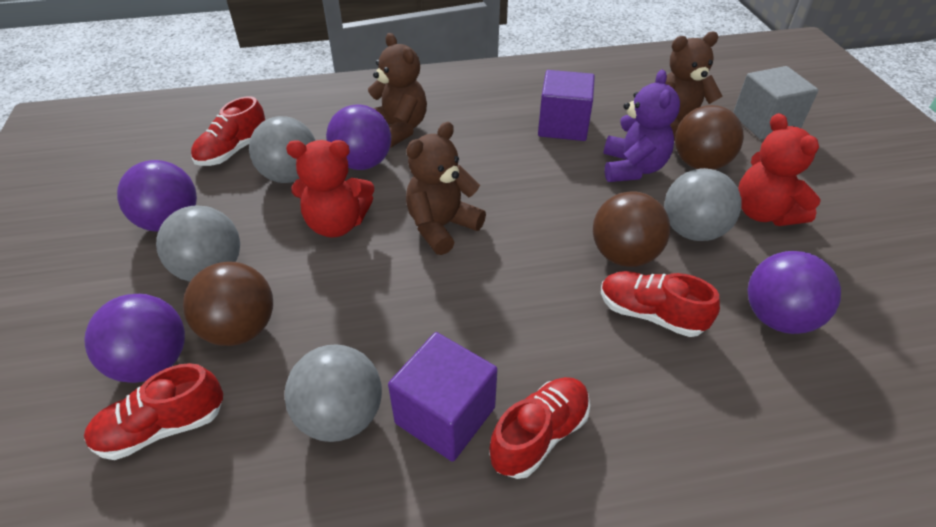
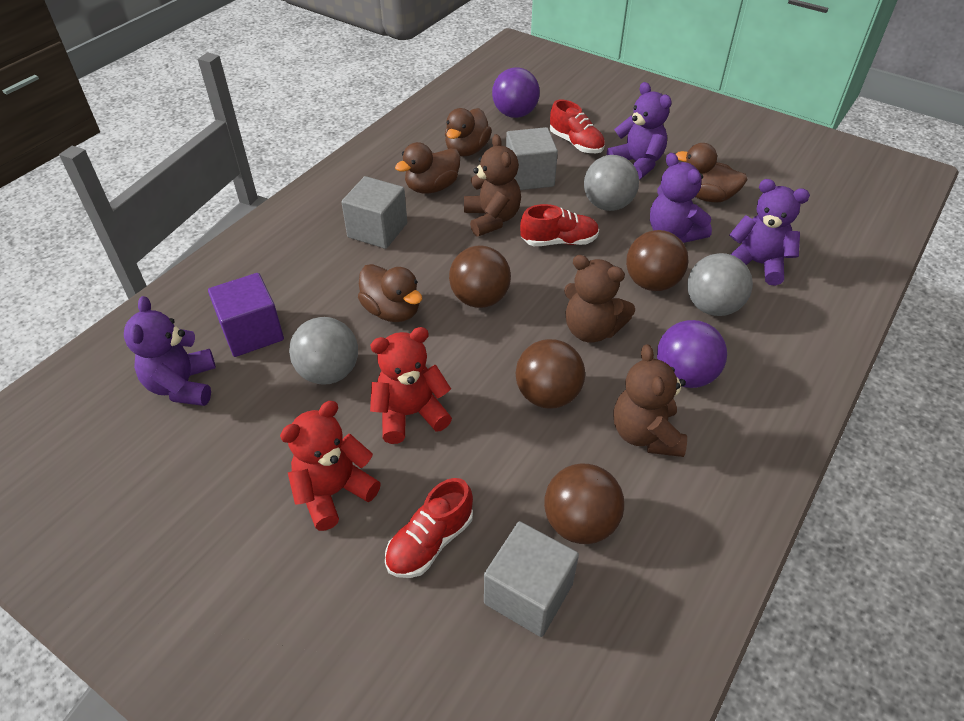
brown ball: 3 -> 4
brown duck: 0 -> 4
grey ball: 4 -> 3
grey cube: 1 -> 3
purple ball: 4 -> 2
purple cube: 2 -> 1
purple teddy bear: 1 -> 4
red shoe: 4 -> 3

